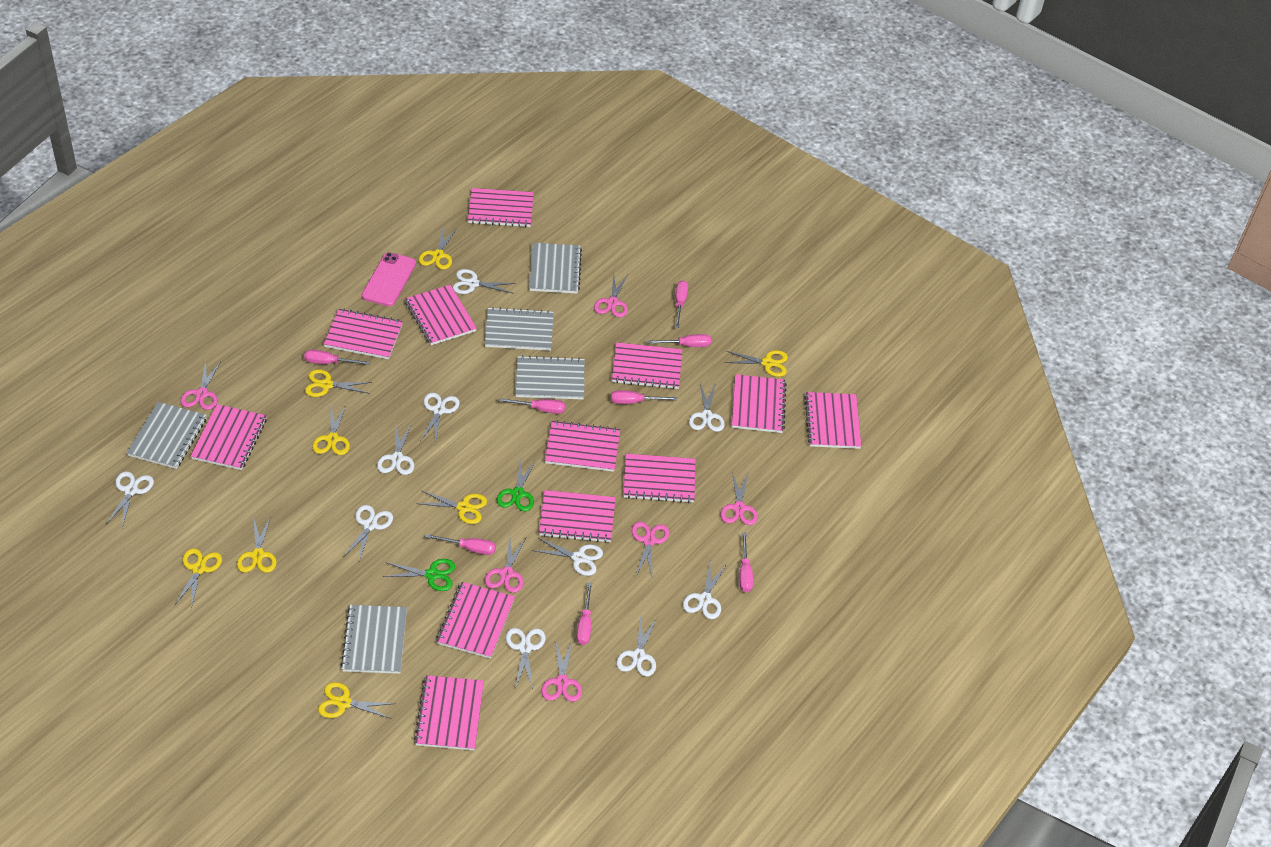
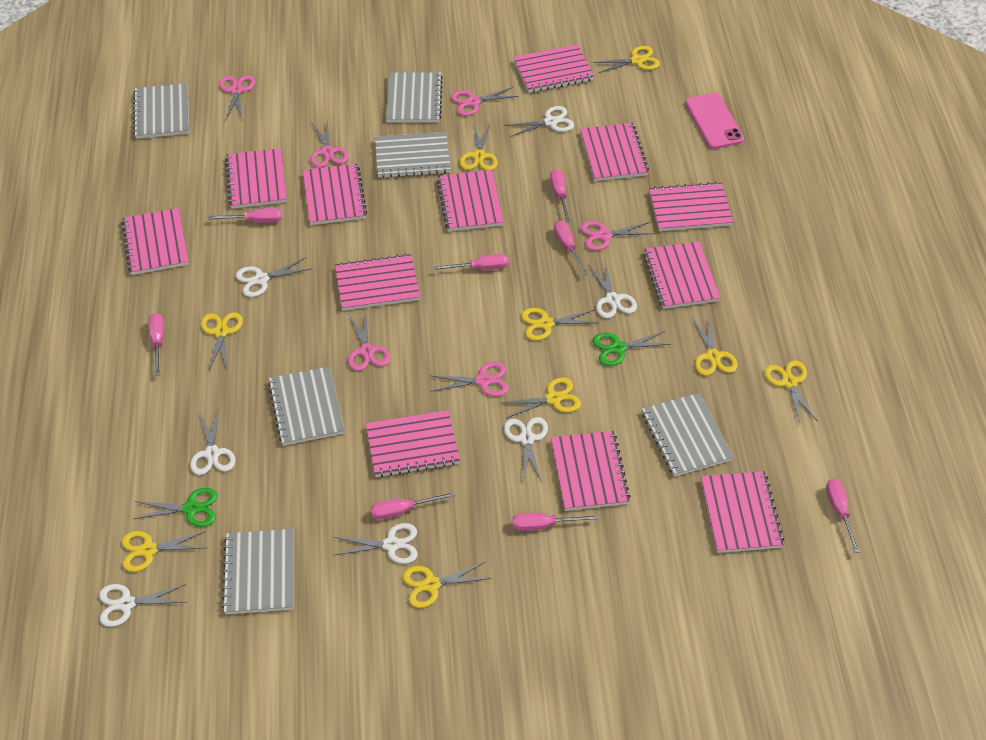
grey notebook: 5 -> 6
white scissors: 10 -> 7
yellow scissors: 8 -> 9

